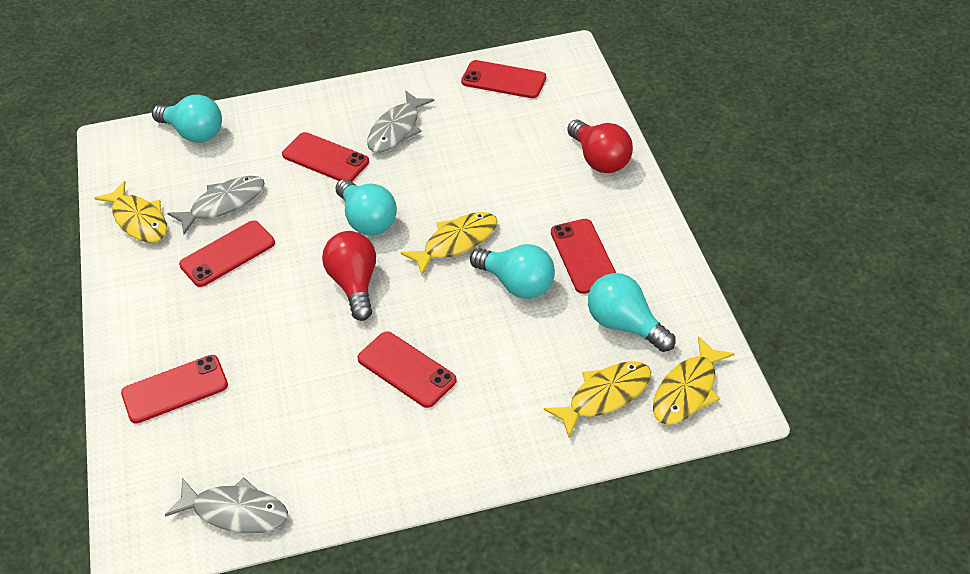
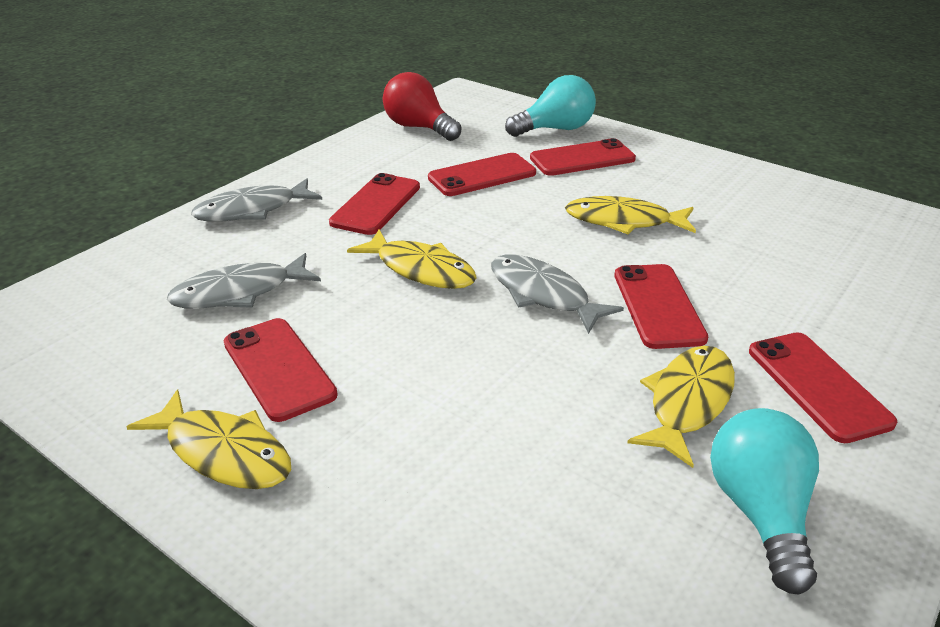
red light bulb: 2 -> 1
turquoise light bulb: 4 -> 2

